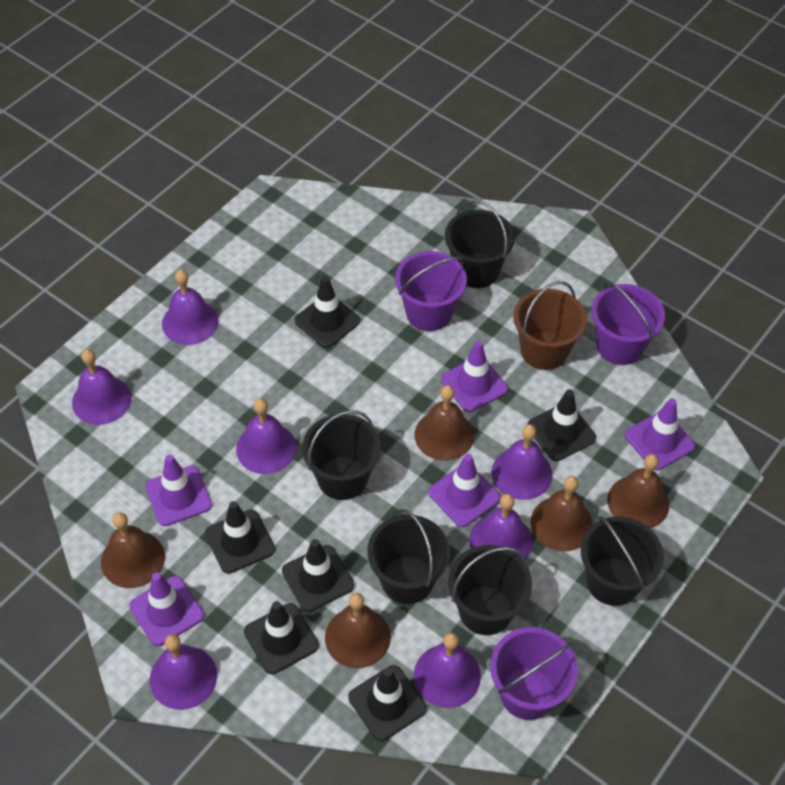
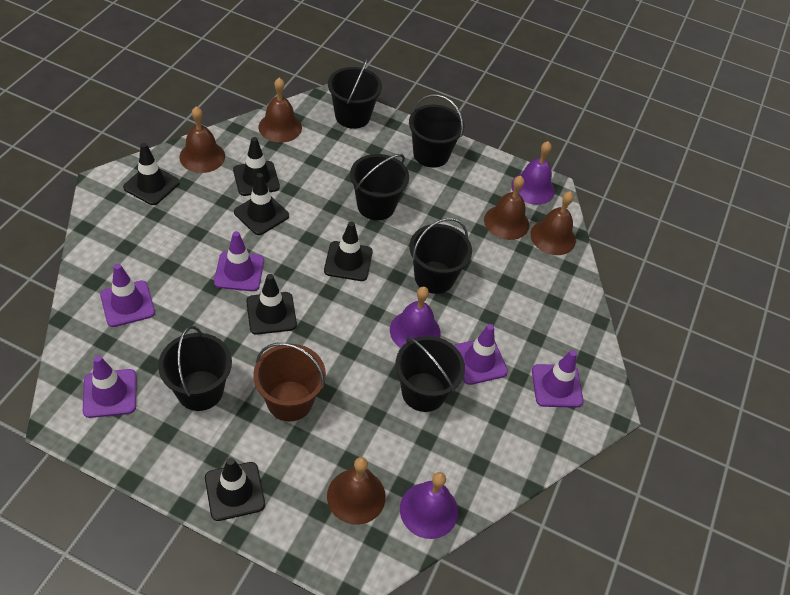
black bucket: 5 -> 6
purple bell: 7 -> 3
purple bucket: 3 -> 0

